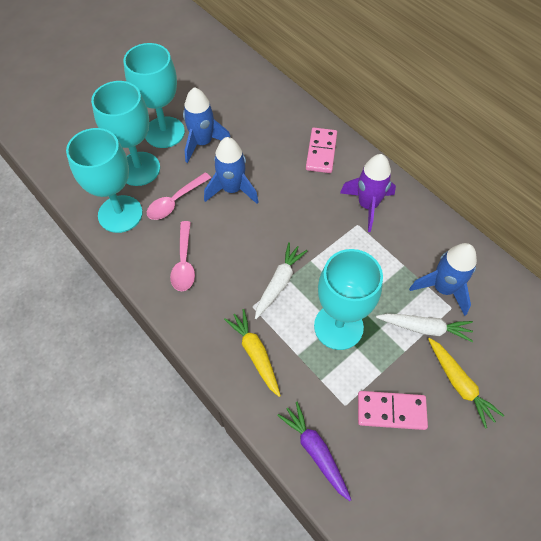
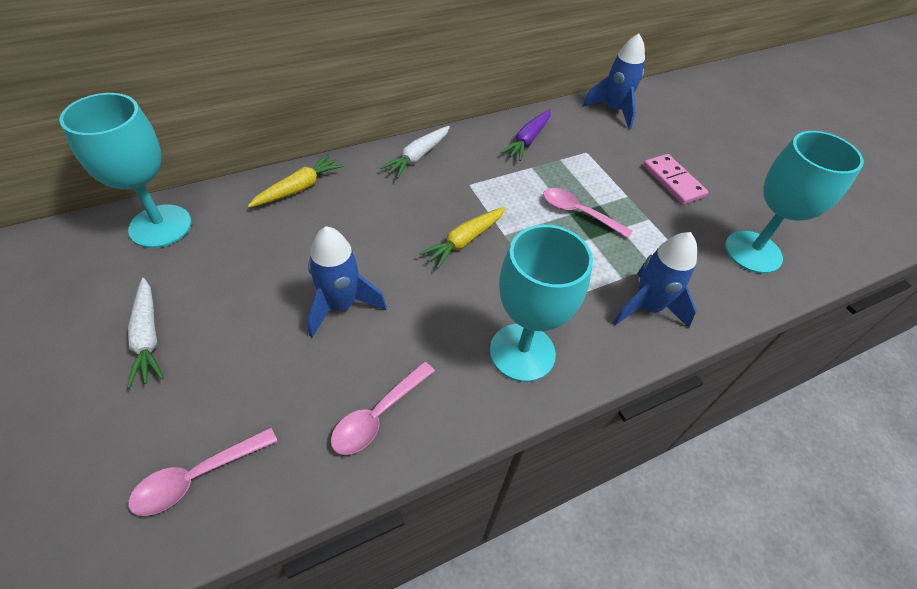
pink domino: 2 -> 1
pink spoon: 2 -> 3
purple rocket: 1 -> 0
turquoise goblet: 4 -> 3

